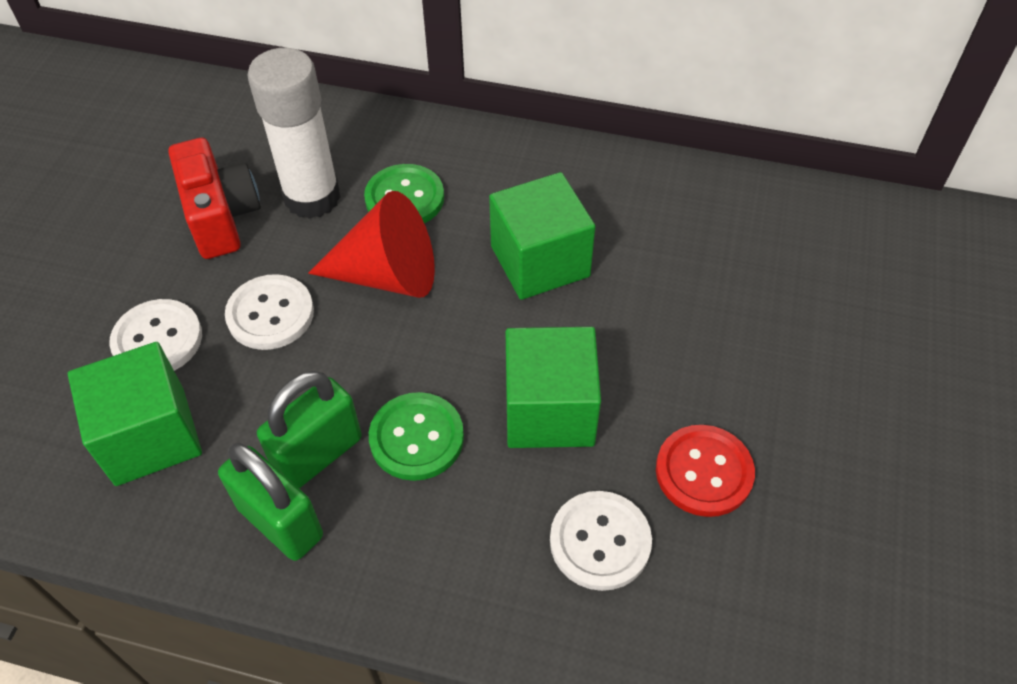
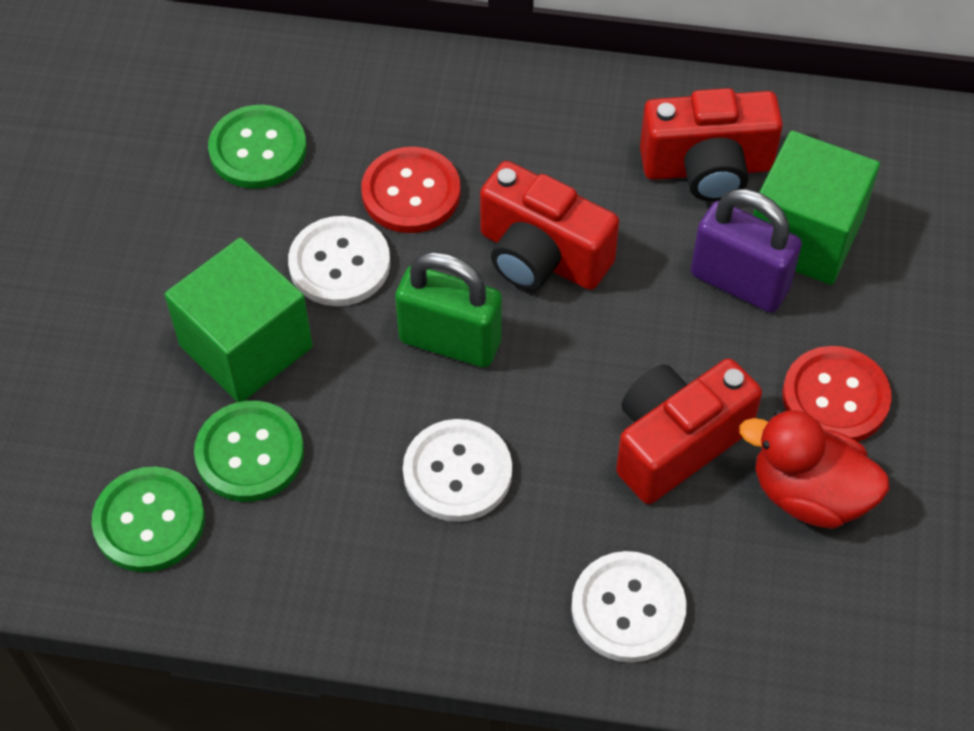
green button: 2 -> 3
green cube: 3 -> 2
green padlock: 2 -> 1
purple padlock: 0 -> 1
red button: 1 -> 2
red camera: 1 -> 3
red cone: 1 -> 0
red duck: 0 -> 1
white glue stick: 1 -> 0

